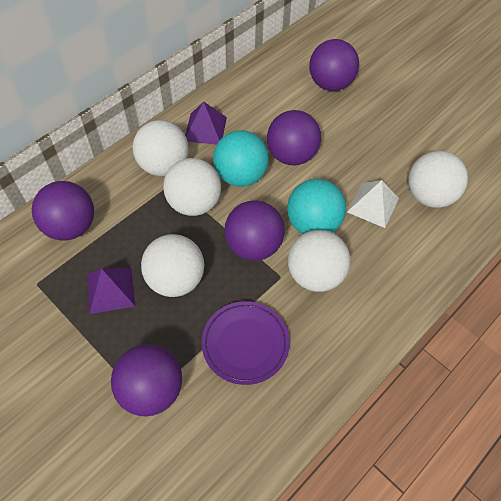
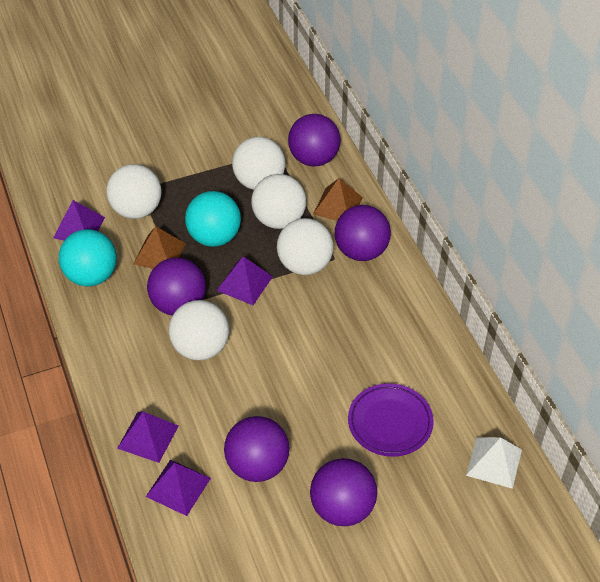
brown pyramid: 0 -> 2
purple pyramid: 2 -> 4

